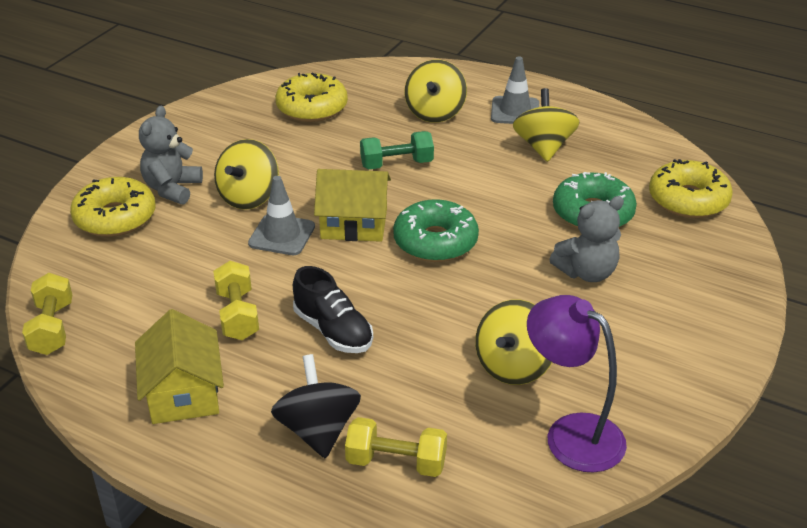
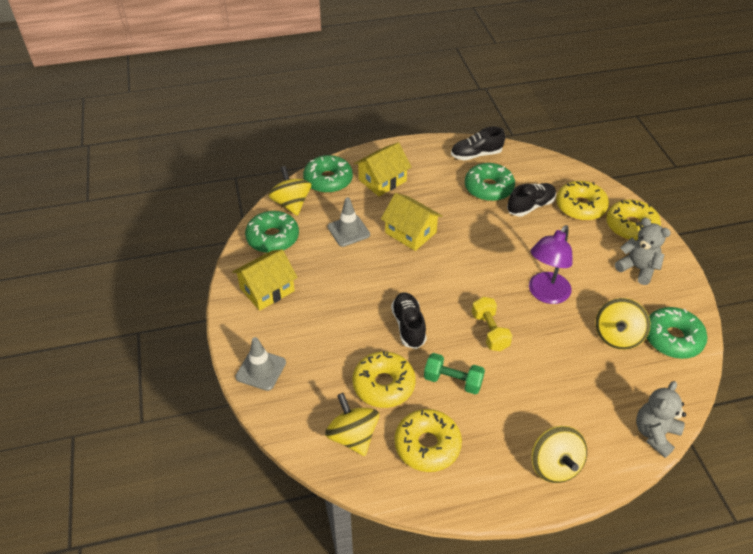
black shoe: 1 -> 3
black spinning top: 1 -> 0
green donut: 2 -> 4
yellow donut: 3 -> 4
yellow dumbbell: 3 -> 1
yellow house: 2 -> 3

